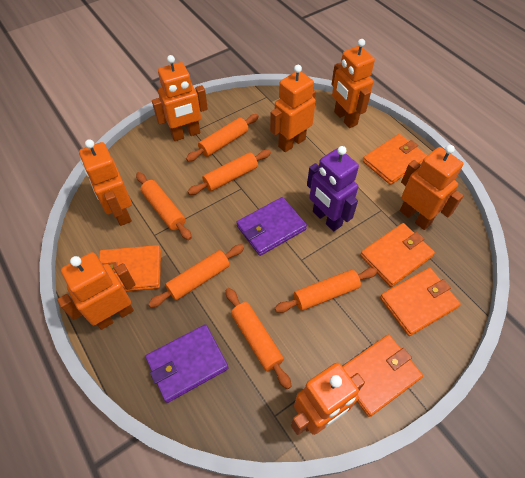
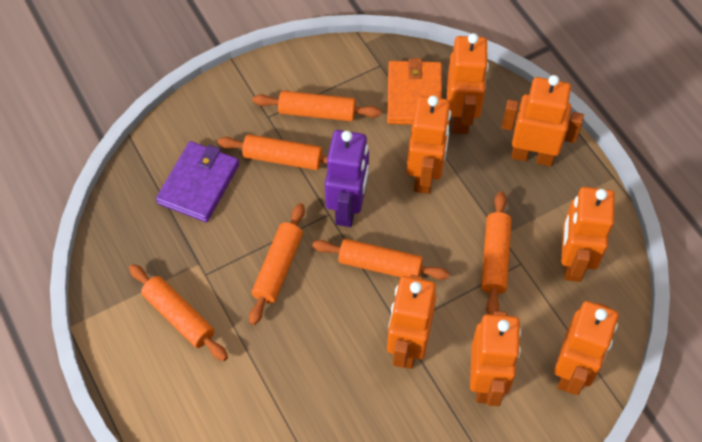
orange wallet: 5 -> 1
purple wallet: 2 -> 1

